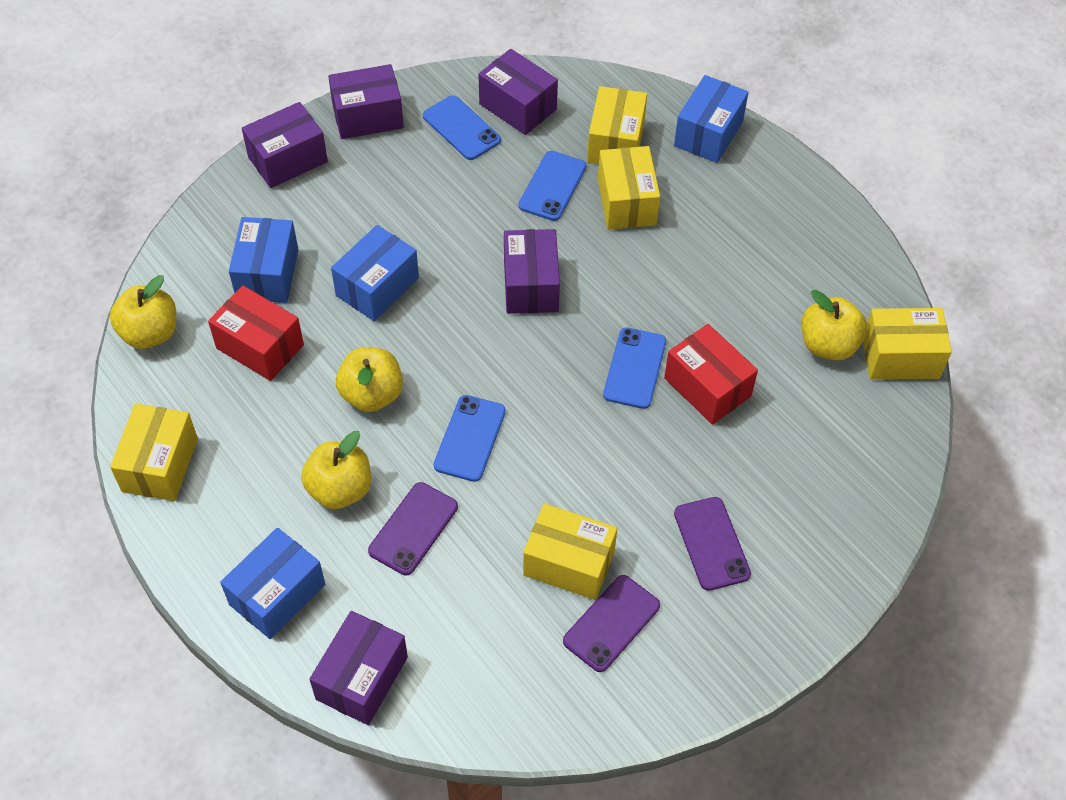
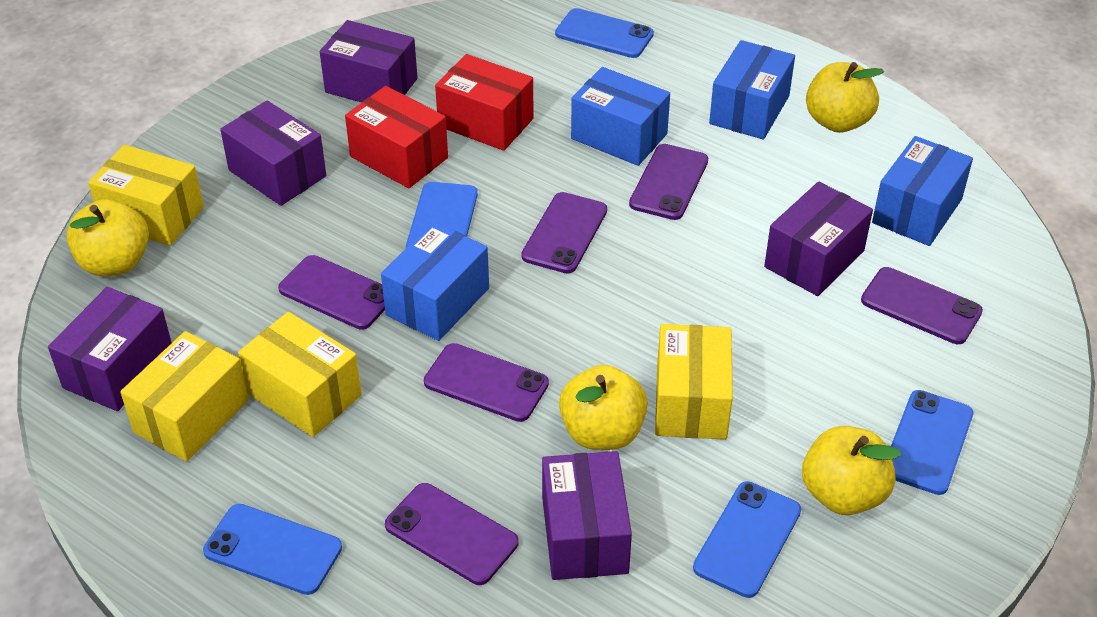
blue phone: 4 -> 5
purple phone: 3 -> 6
yellow box: 5 -> 4

